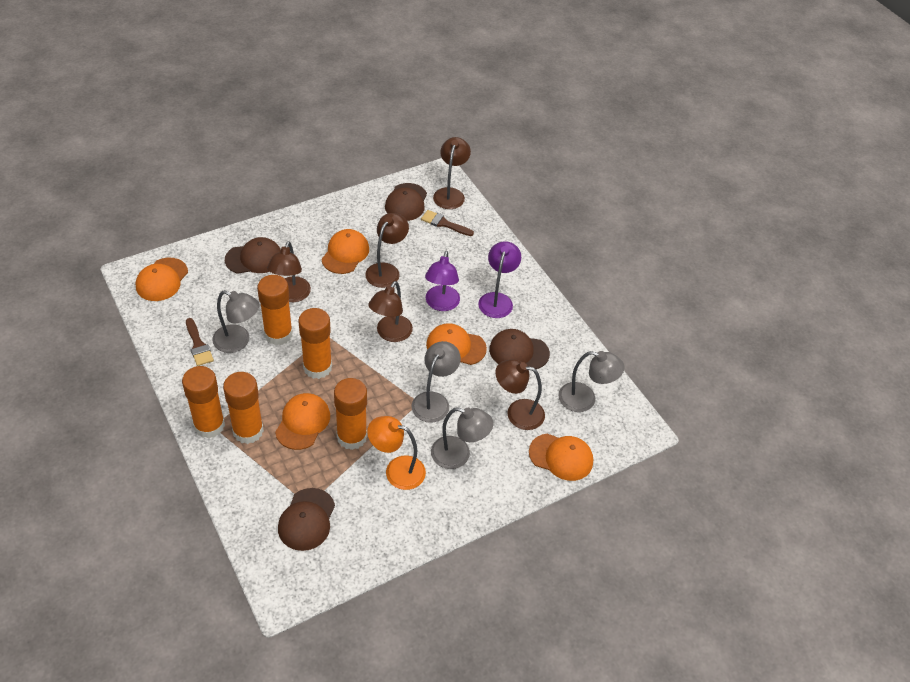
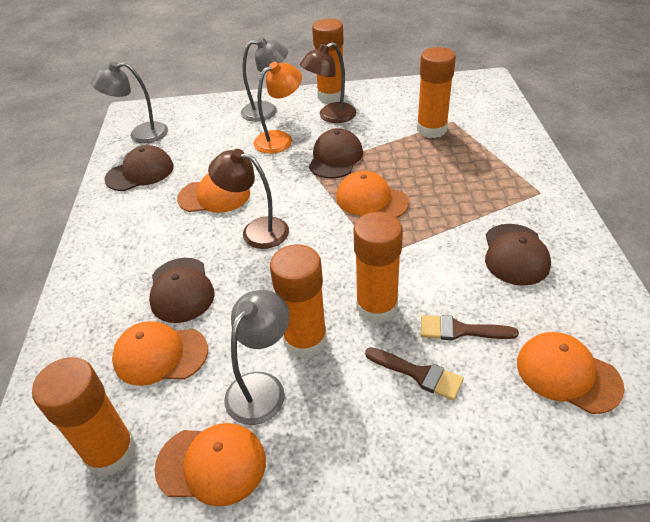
brown lamp: 5 -> 2
grey lamp: 4 -> 3
purple lamp: 2 -> 0

